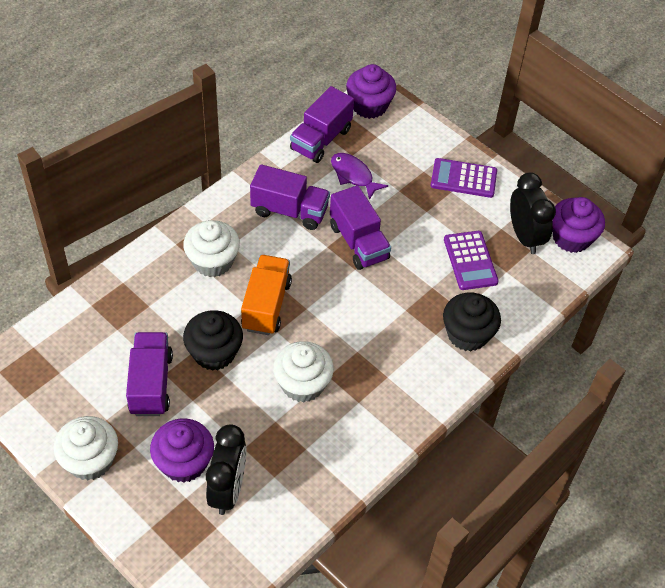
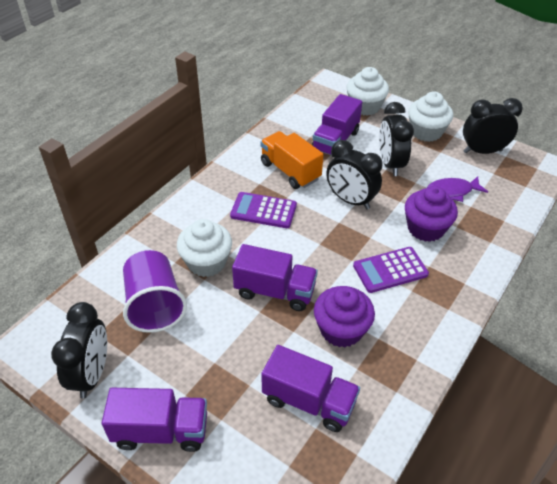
black clock: 2 -> 4
black cupcake: 2 -> 0
purple cup: 0 -> 1
purple cupcake: 3 -> 2

